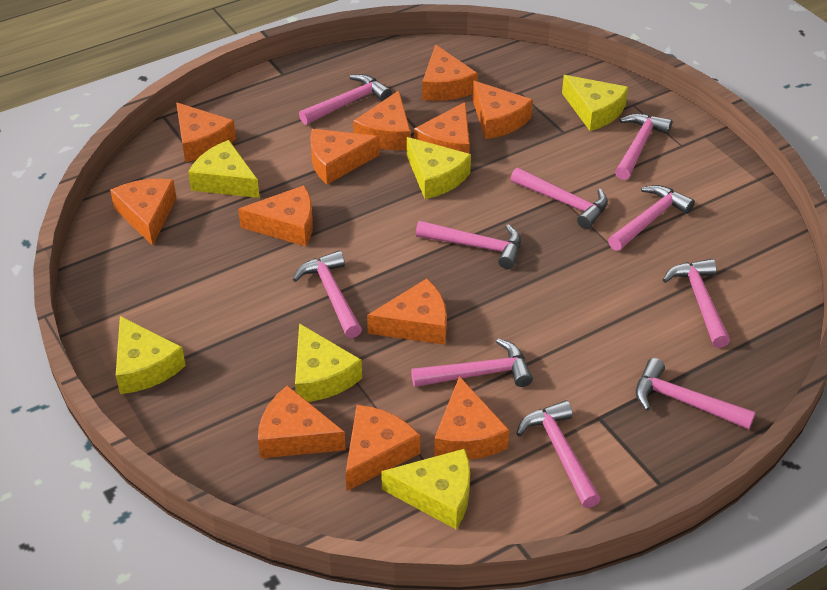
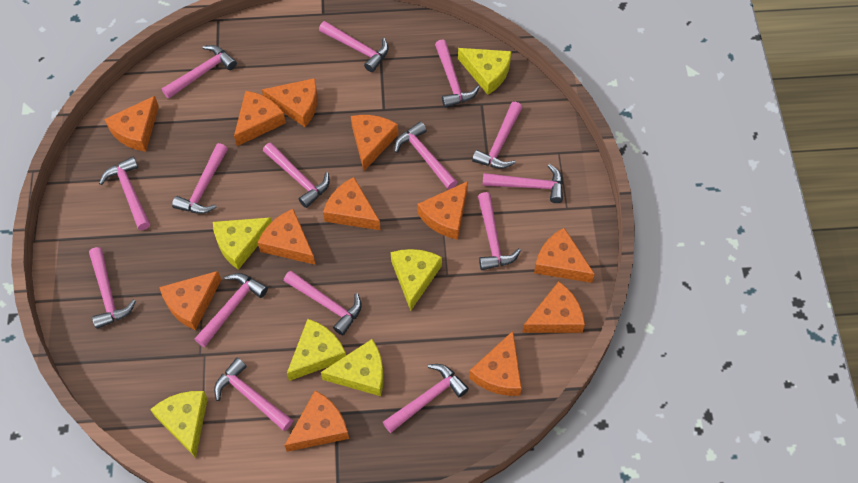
pink hammer: 10 -> 15

